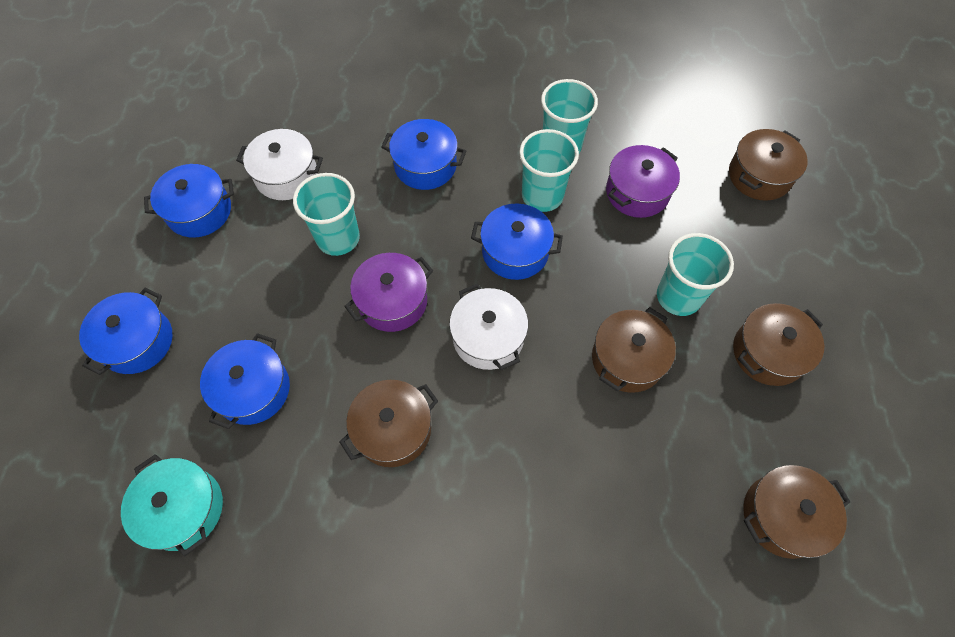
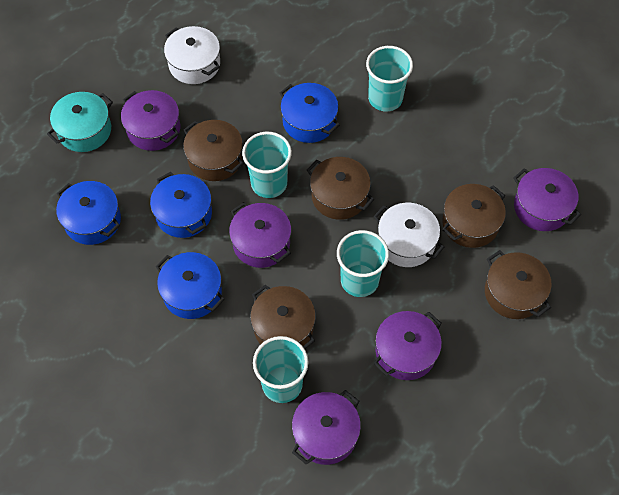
blue pot: 5 -> 4
purple pot: 2 -> 5

